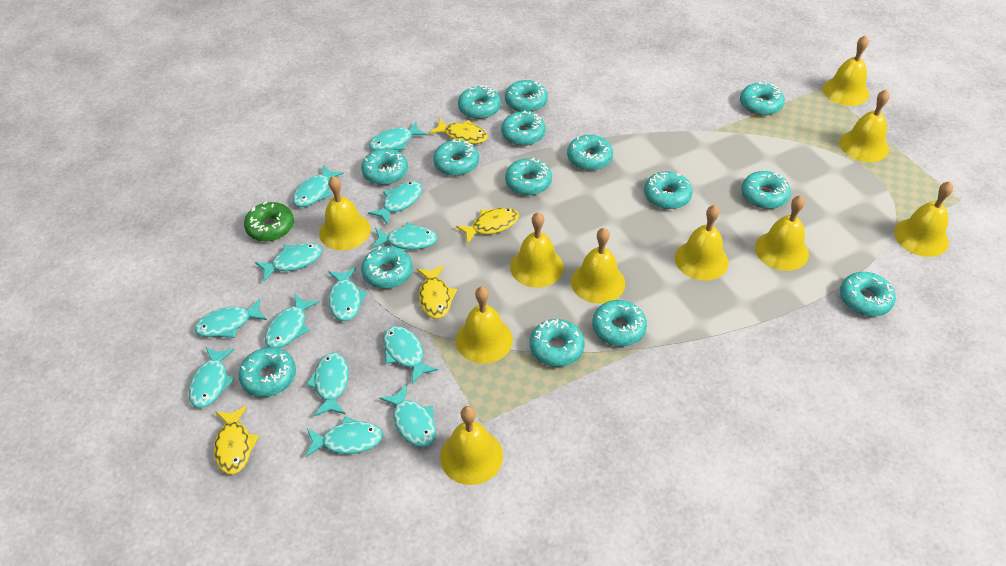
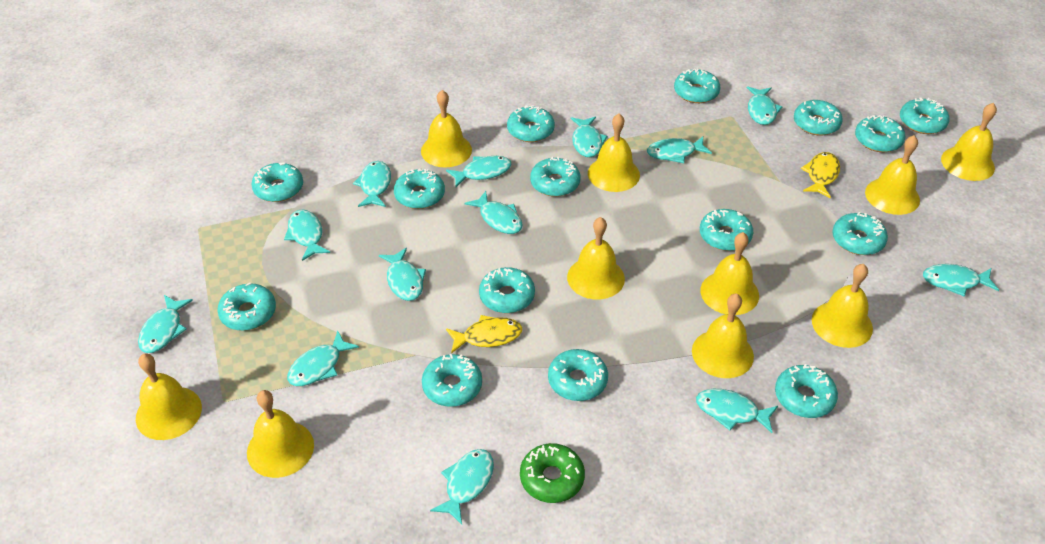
yellow fish: 4 -> 2

